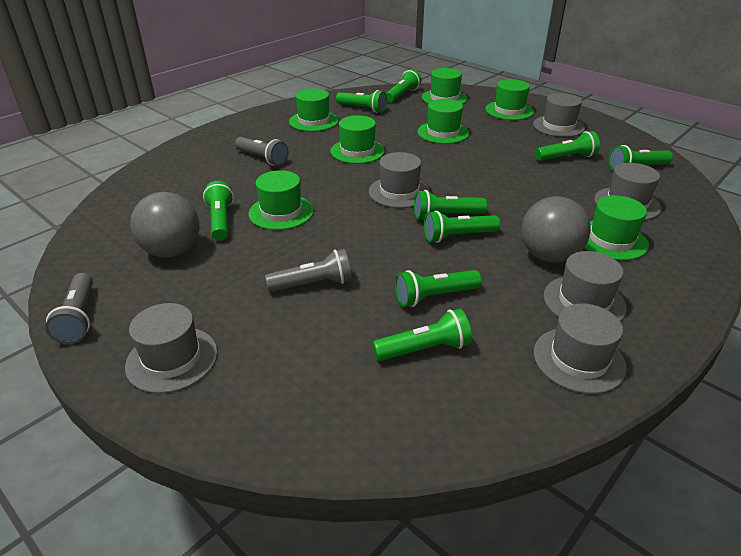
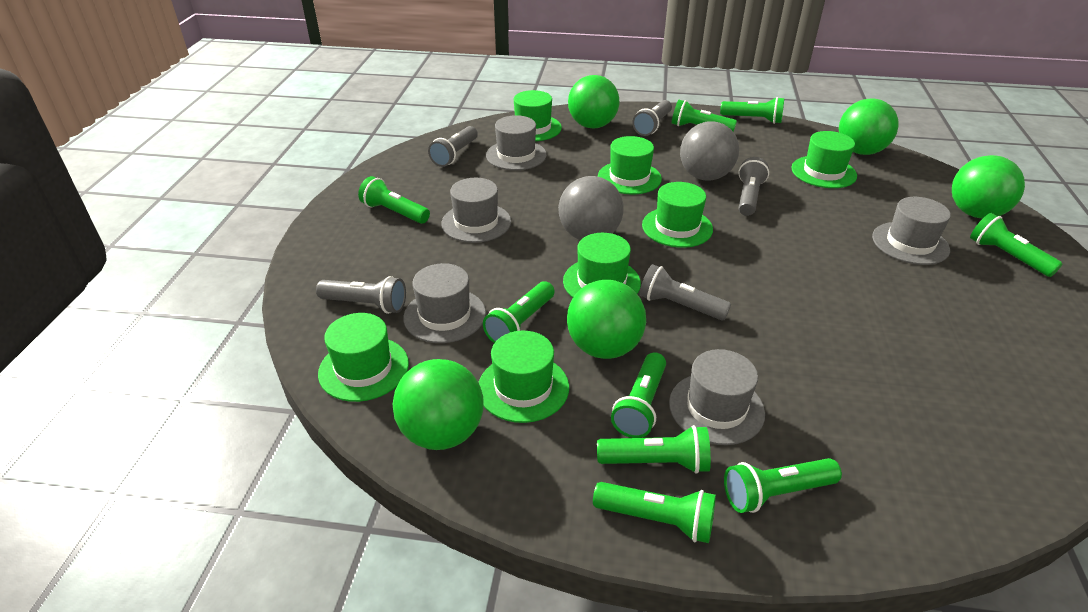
green ball: 0 -> 5
grey flashlight: 3 -> 5
grey hat: 6 -> 5

